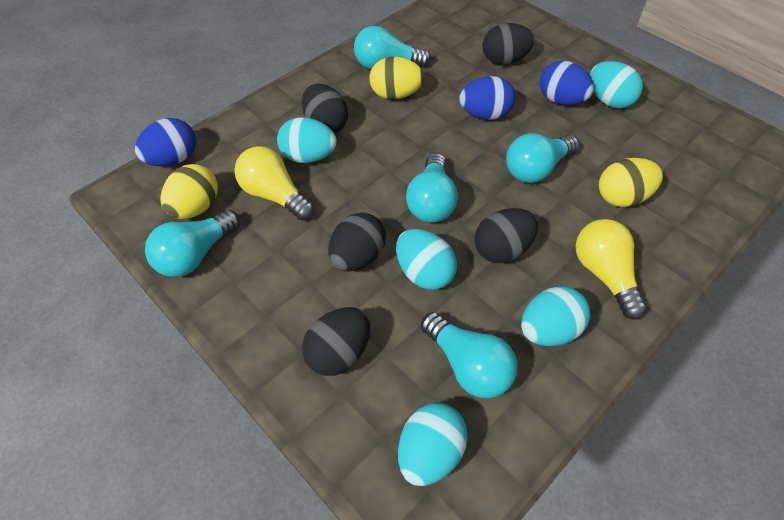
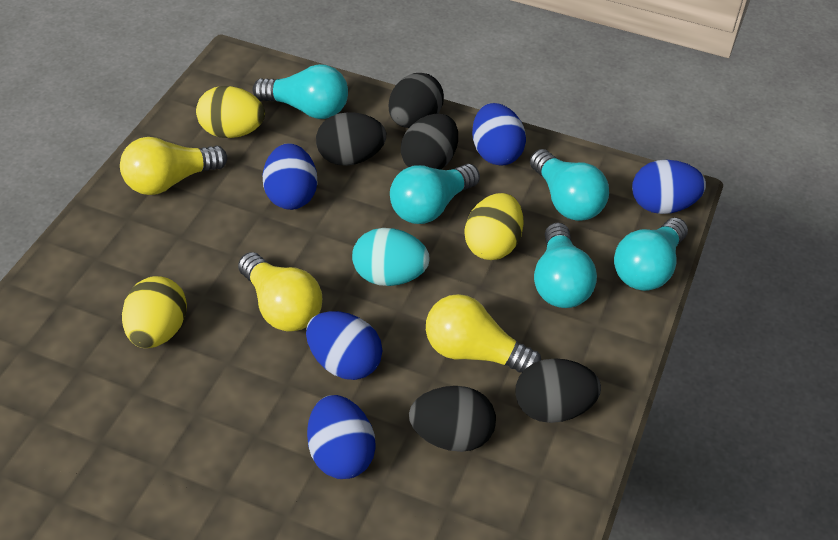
blue egg: 3 -> 5
turquoise egg: 5 -> 1
yellow light bulb: 2 -> 3

